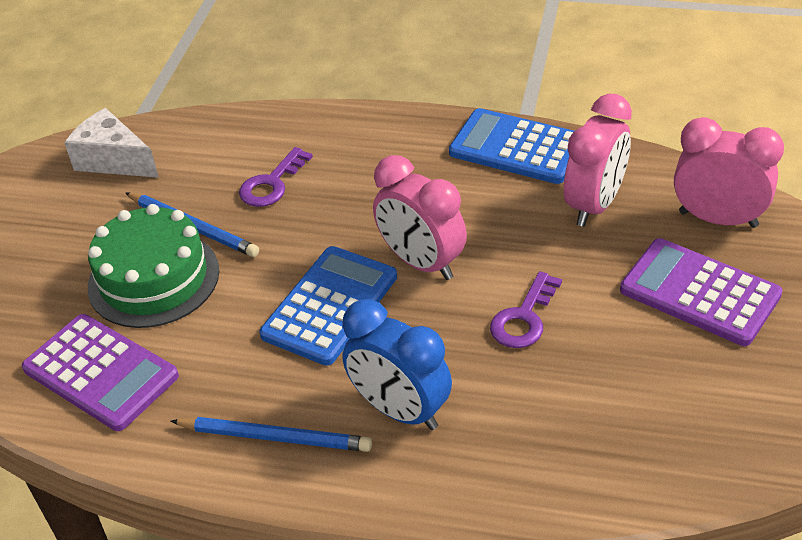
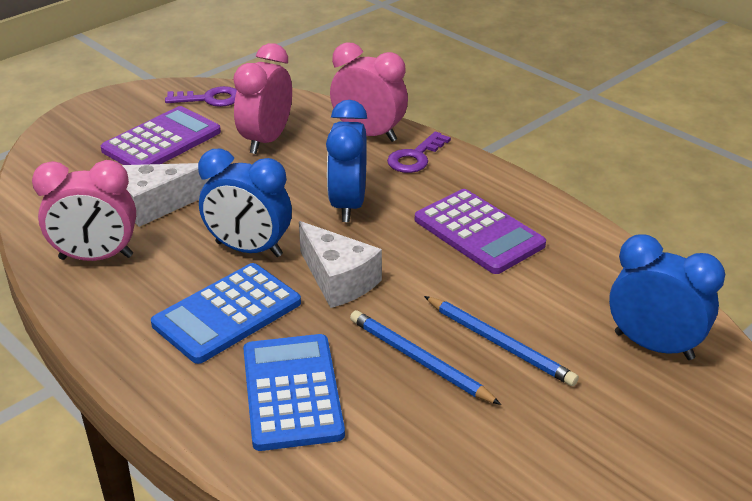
blue clock: 1 -> 3
green cake: 1 -> 0
white cheese: 1 -> 2

